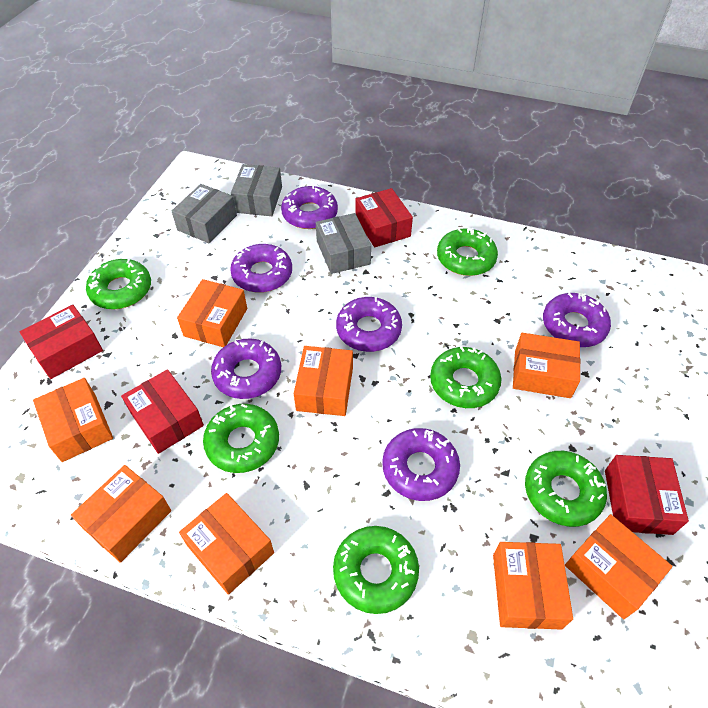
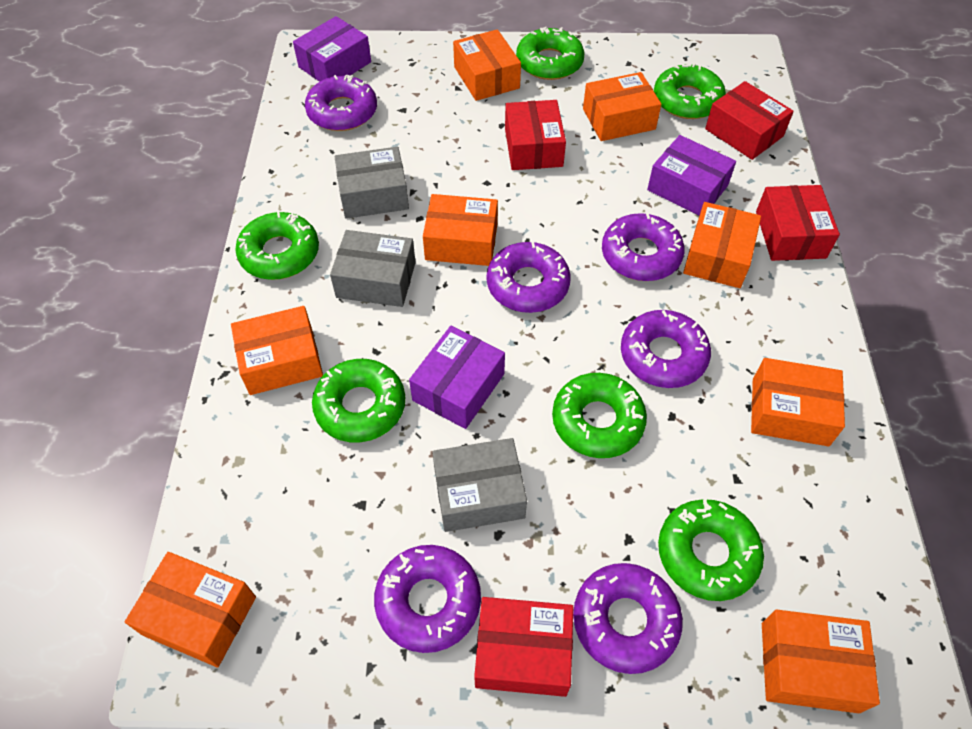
purple box: 0 -> 3

